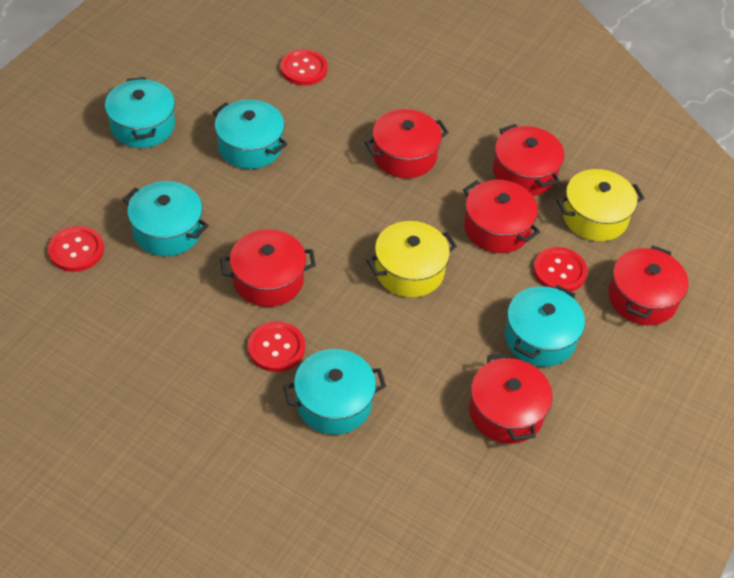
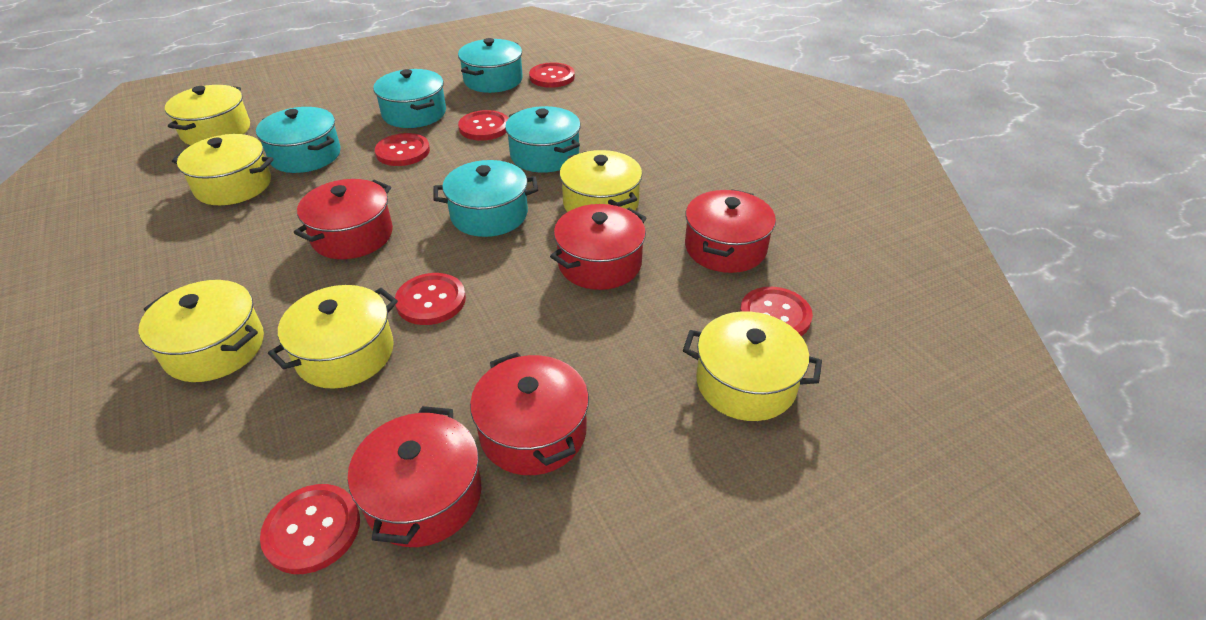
red button: 4 -> 6
red pot: 6 -> 5
yellow pot: 2 -> 6

